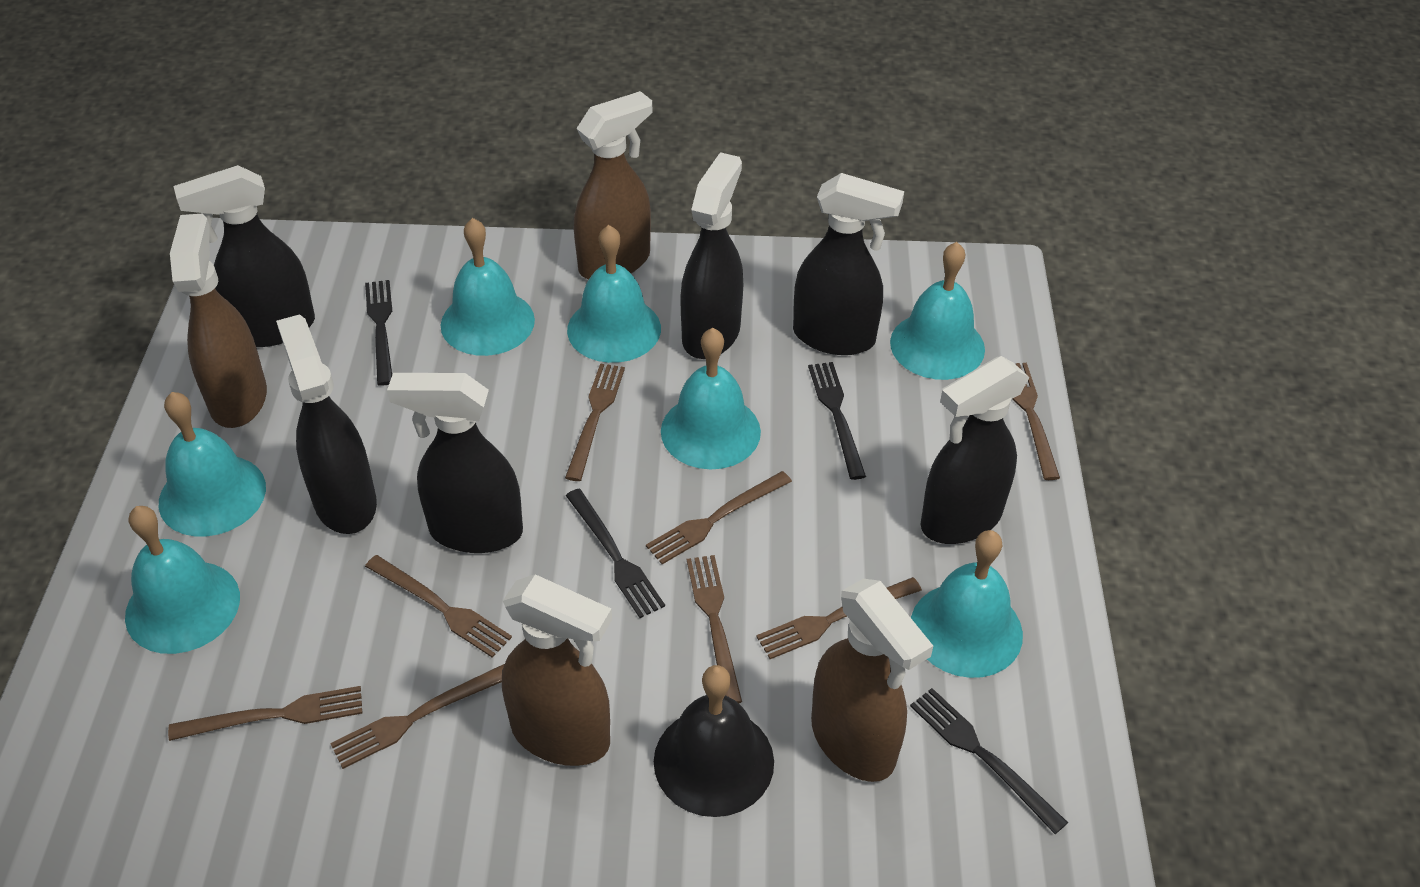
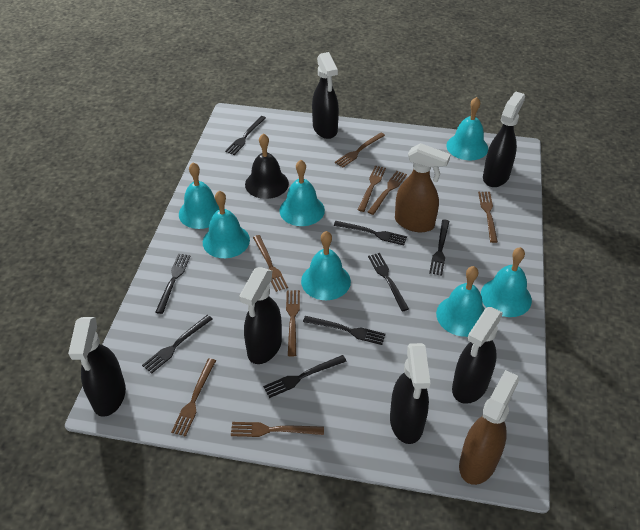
black fork: 4 -> 8
brown spray bottle: 4 -> 2

